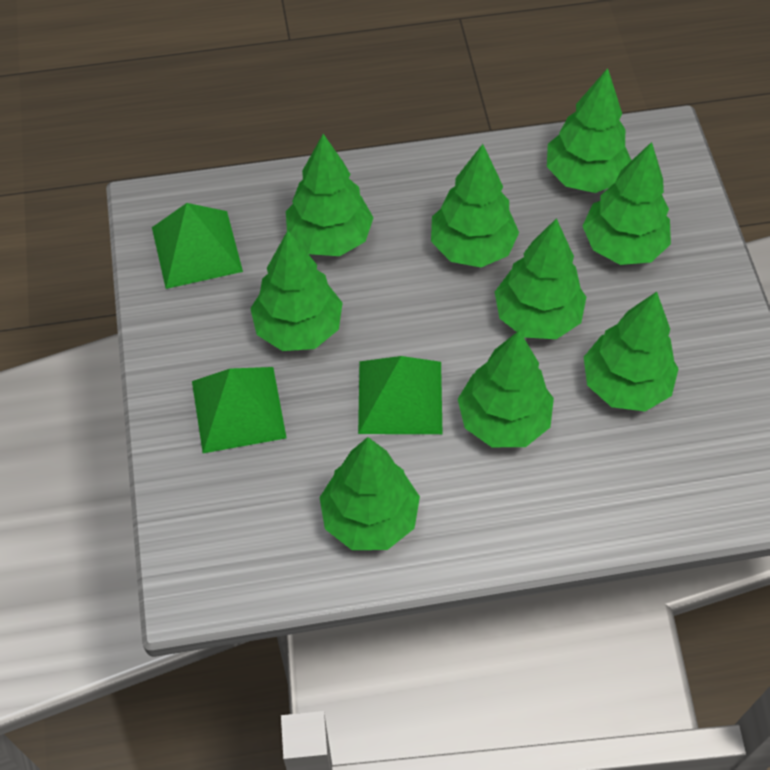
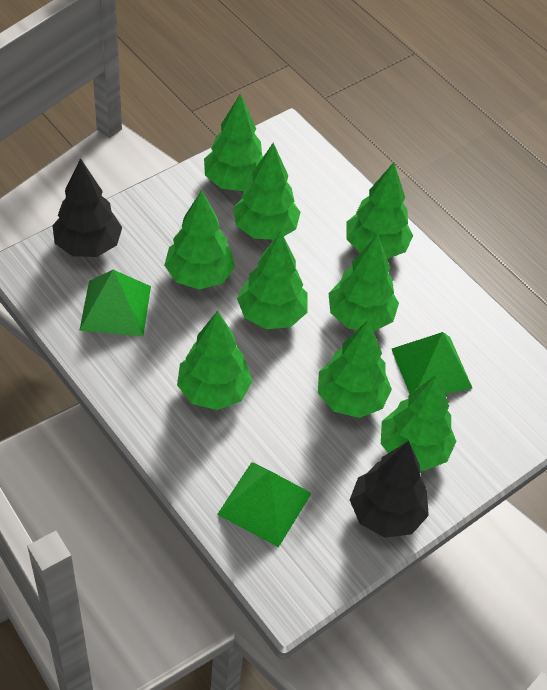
black tree: 0 -> 2

